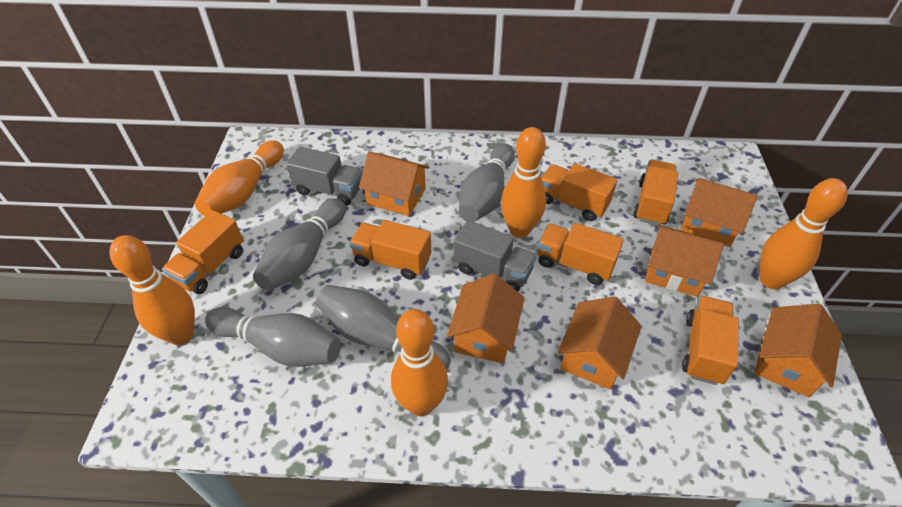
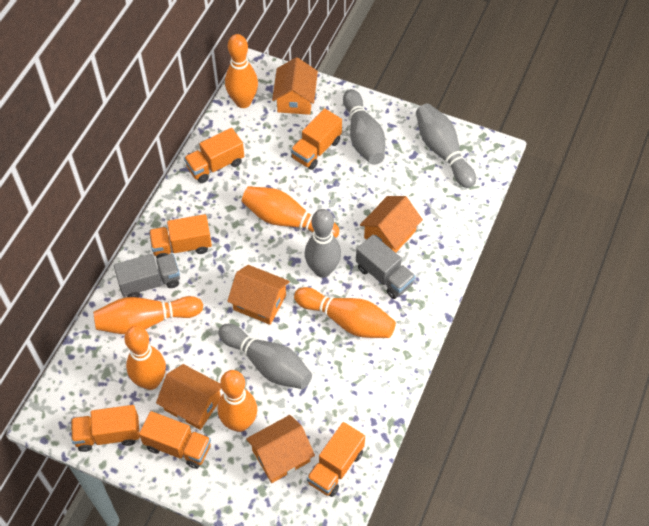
orange bowling pin: 5 -> 6
orange house: 6 -> 5

